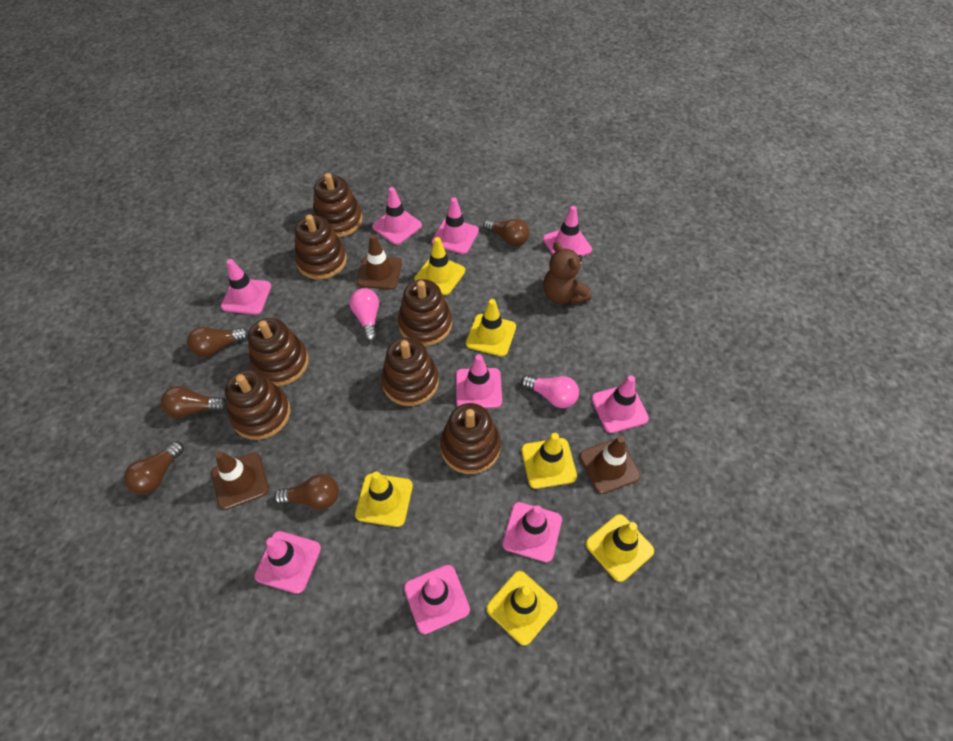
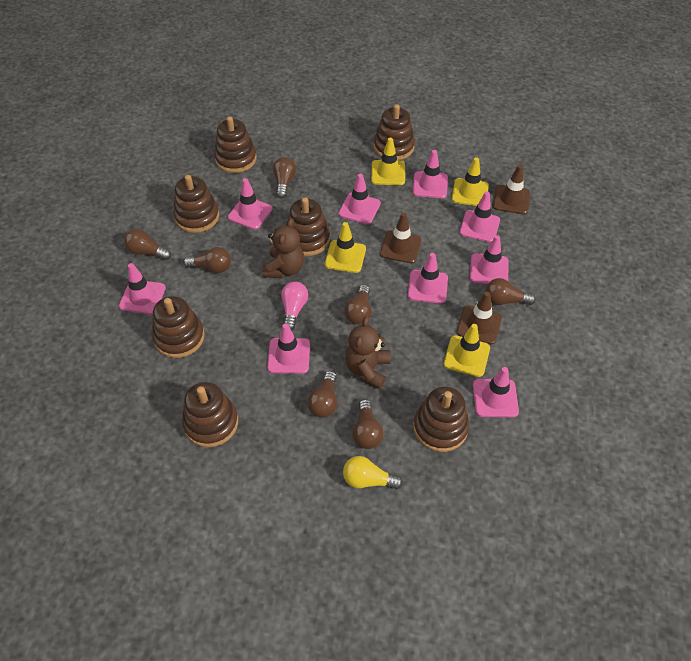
brown light bulb: 5 -> 7
brown teddy bear: 1 -> 2
pink light bulb: 2 -> 1
yellow light bulb: 0 -> 1
yellow traffic cone: 6 -> 4

